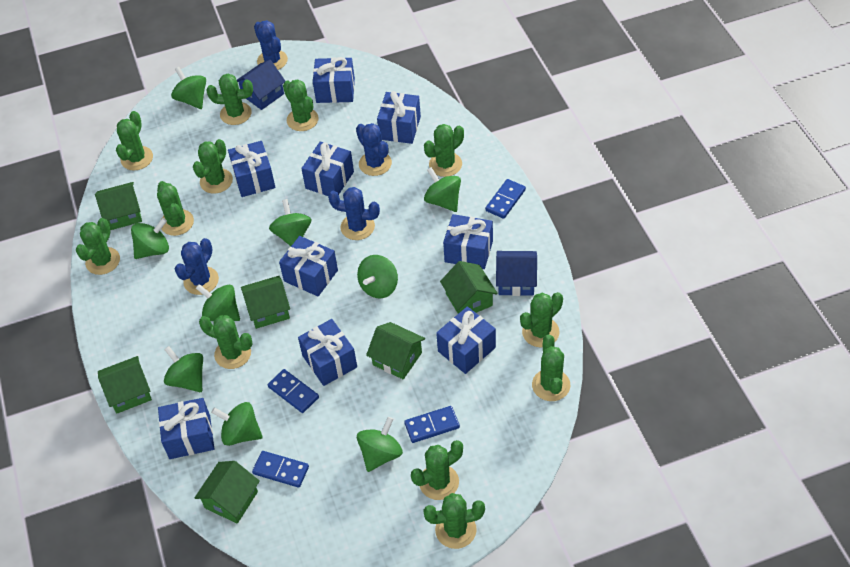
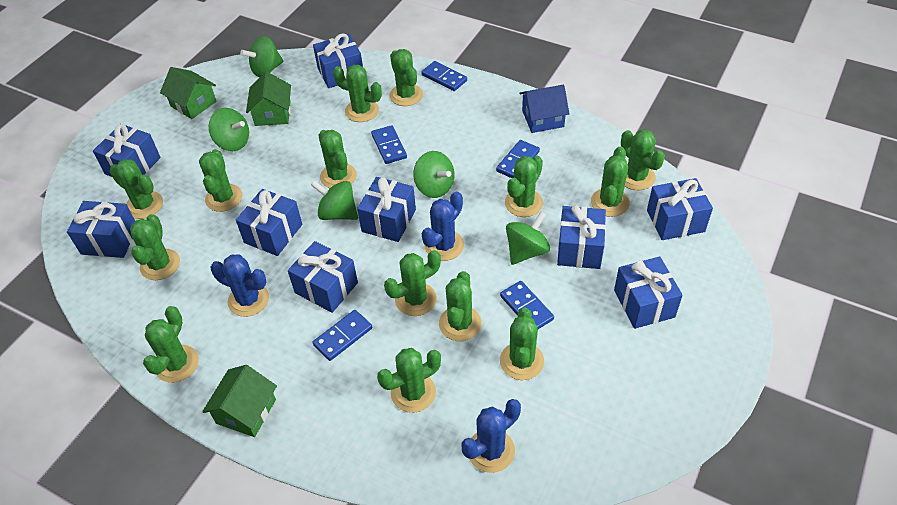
blue cactus: 4 -> 3
blue domino: 4 -> 5
blue house: 2 -> 1
green cactus: 12 -> 14
green house: 6 -> 3
green spinning top: 9 -> 5

